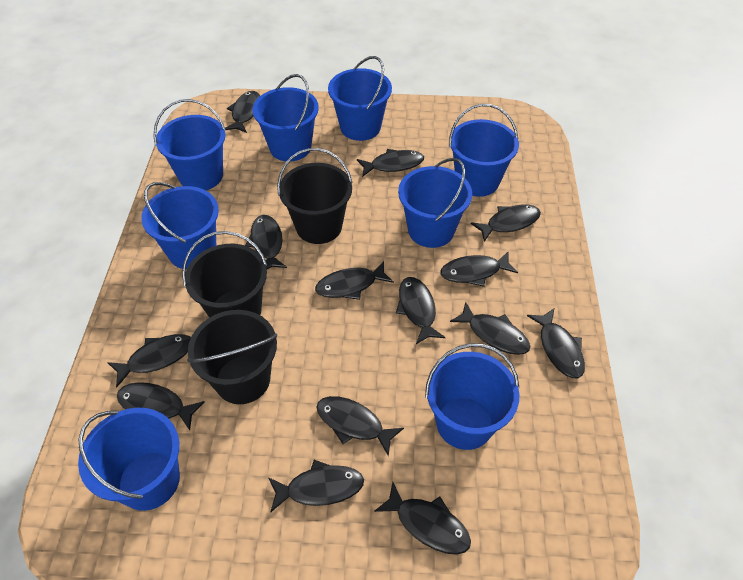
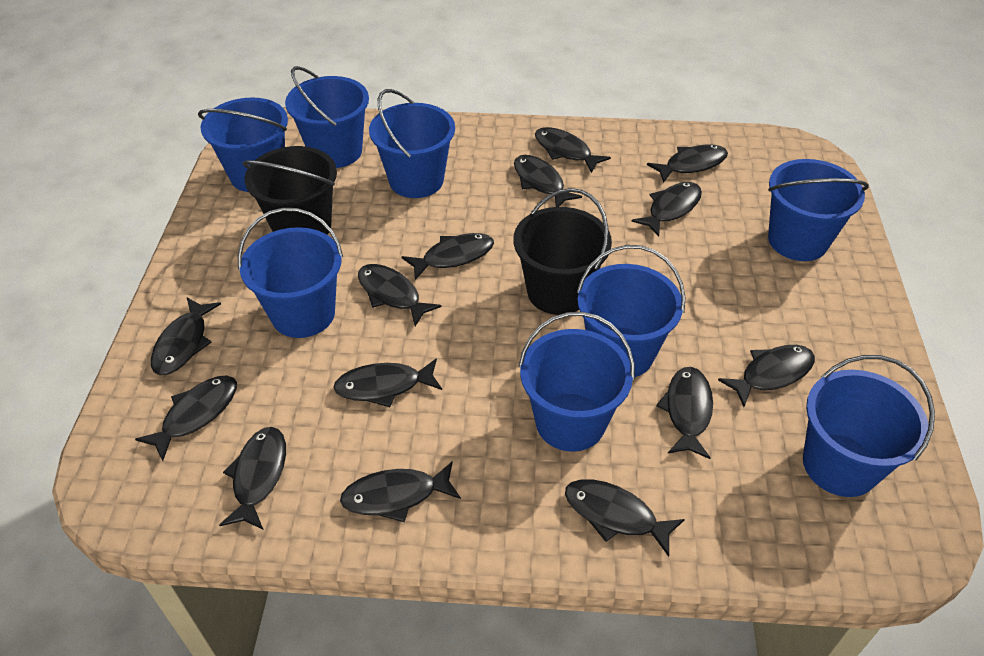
black bucket: 3 -> 2

